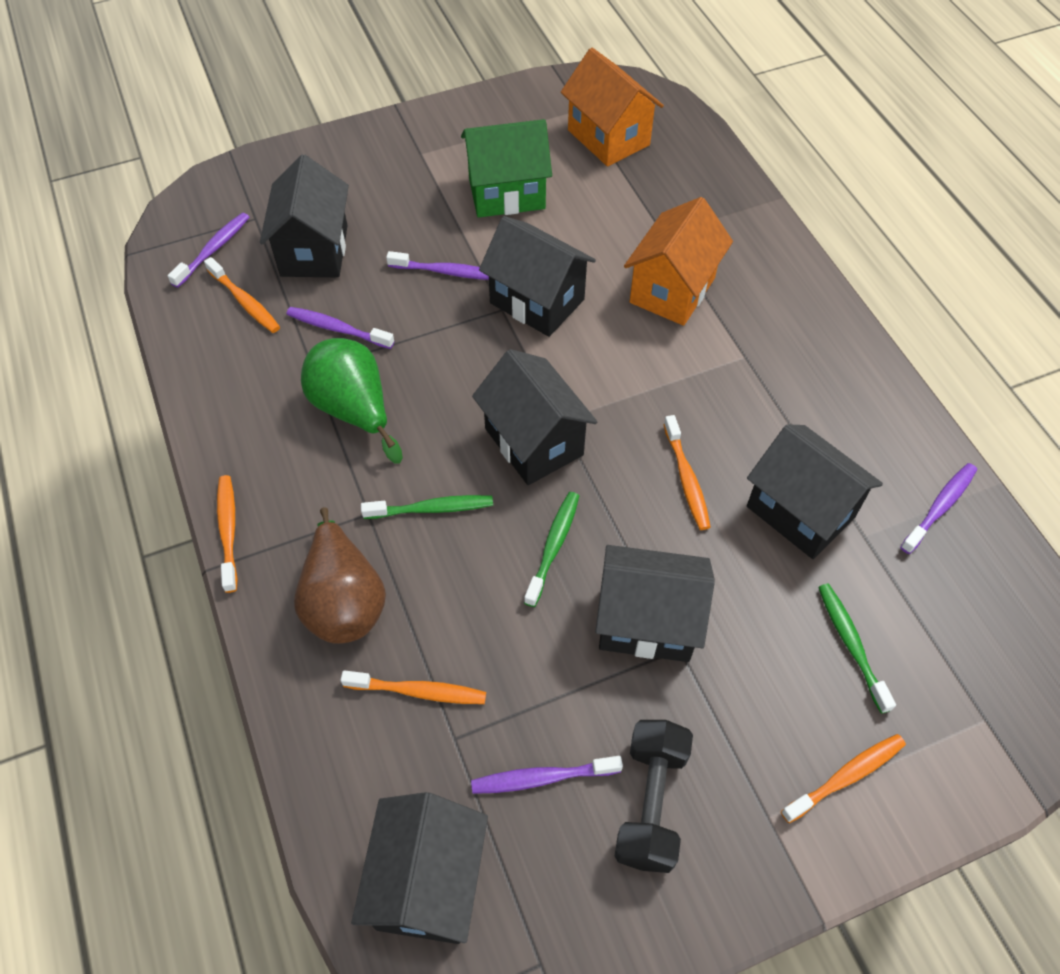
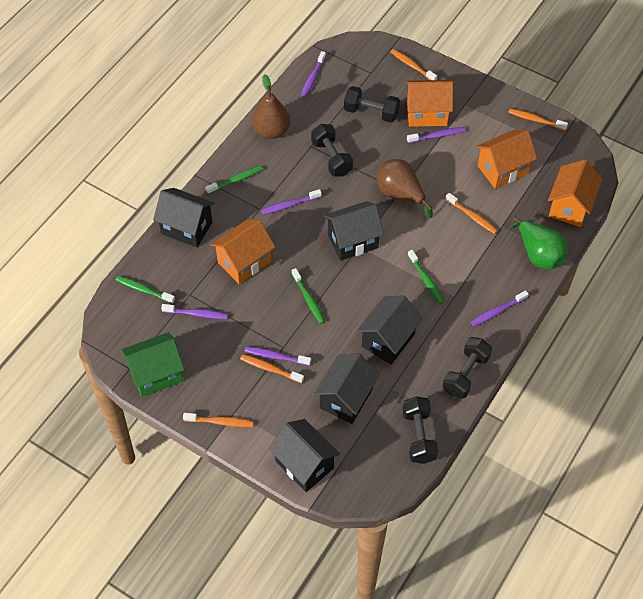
black dumbbell: 1 -> 4
black house: 6 -> 5
brown pear: 1 -> 2
green toothbrush: 3 -> 4
orange house: 2 -> 4
purple toothbrush: 5 -> 6

